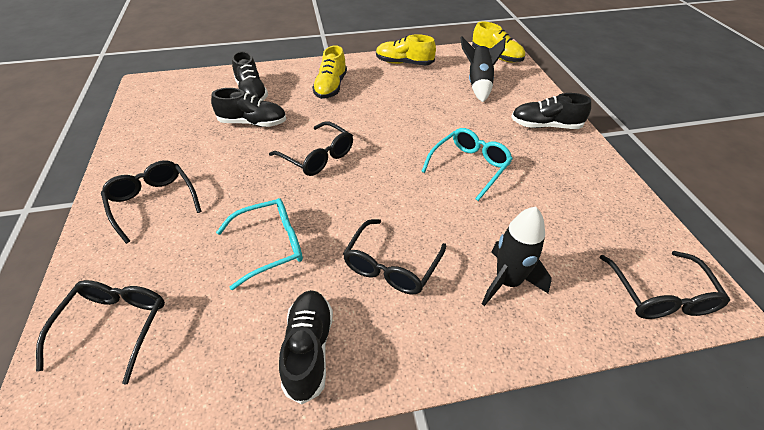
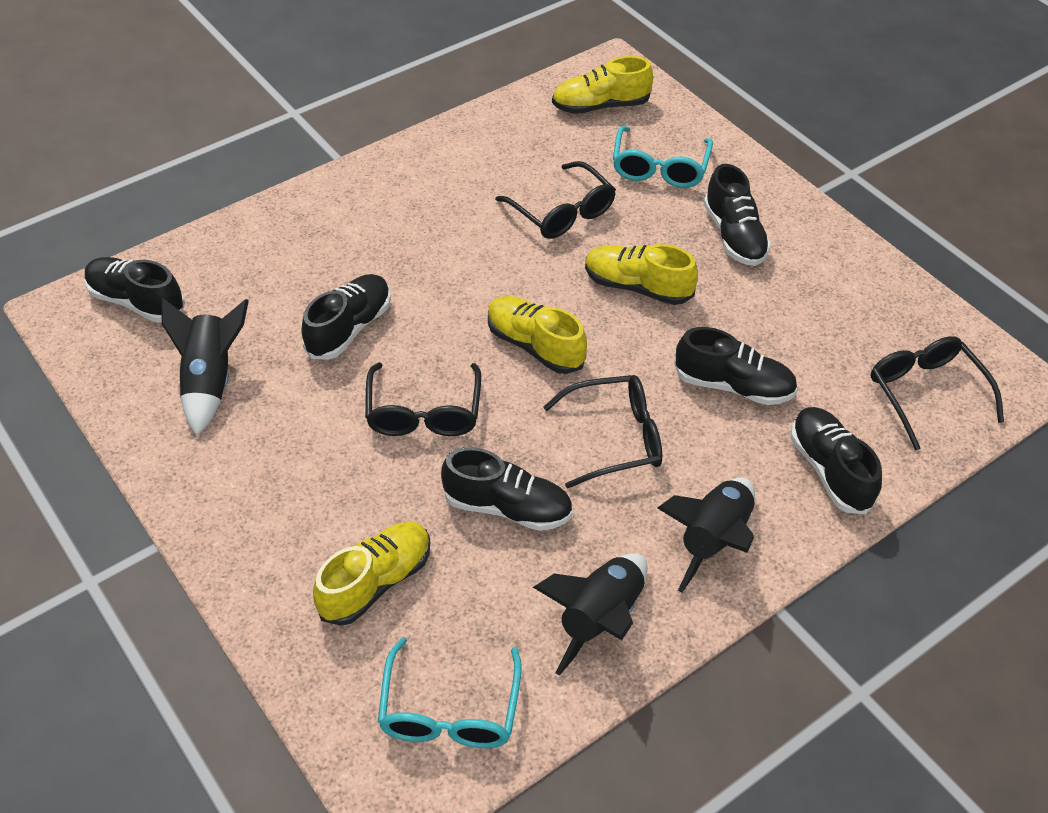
black glasses: 5 -> 4
black rocket: 2 -> 3
black shoe: 4 -> 6
yellow shoe: 3 -> 4

